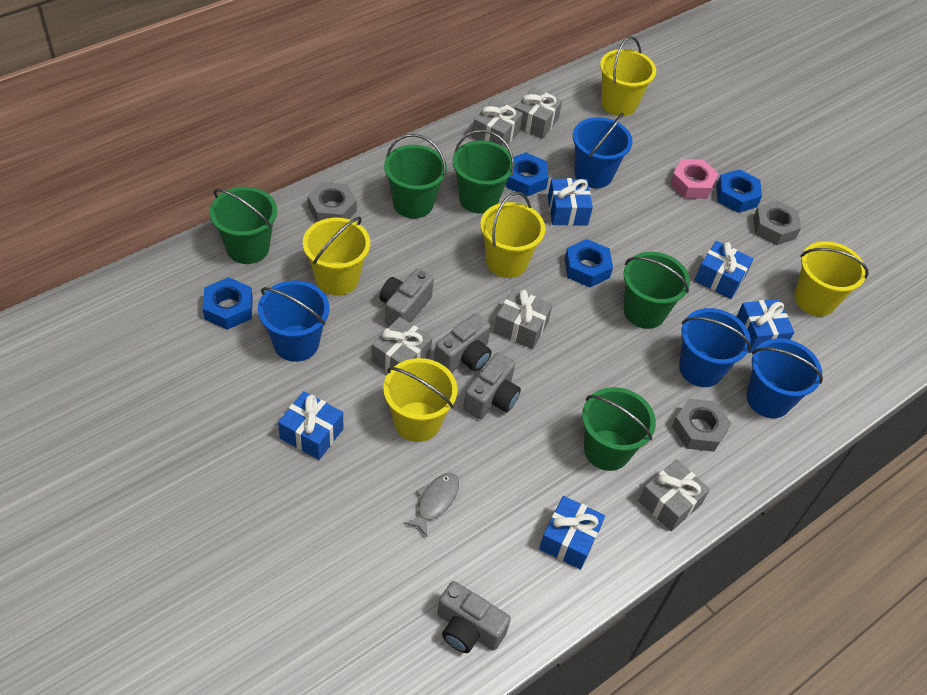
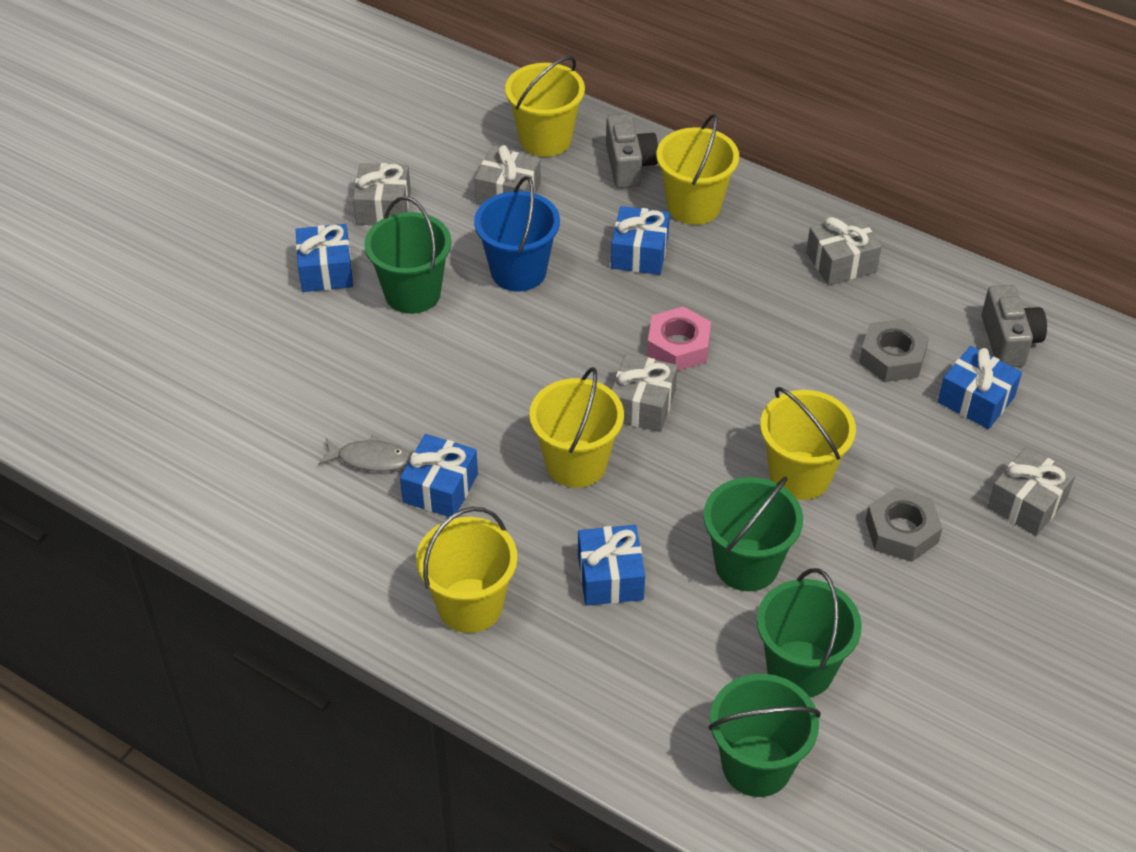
blue bucket: 4 -> 1
blue nut: 4 -> 0
green bucket: 5 -> 4
grey camera: 4 -> 2
grey nut: 3 -> 2

